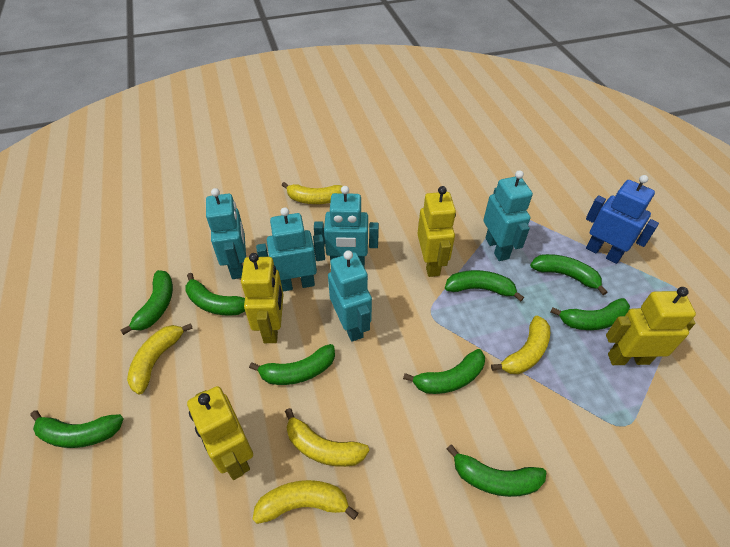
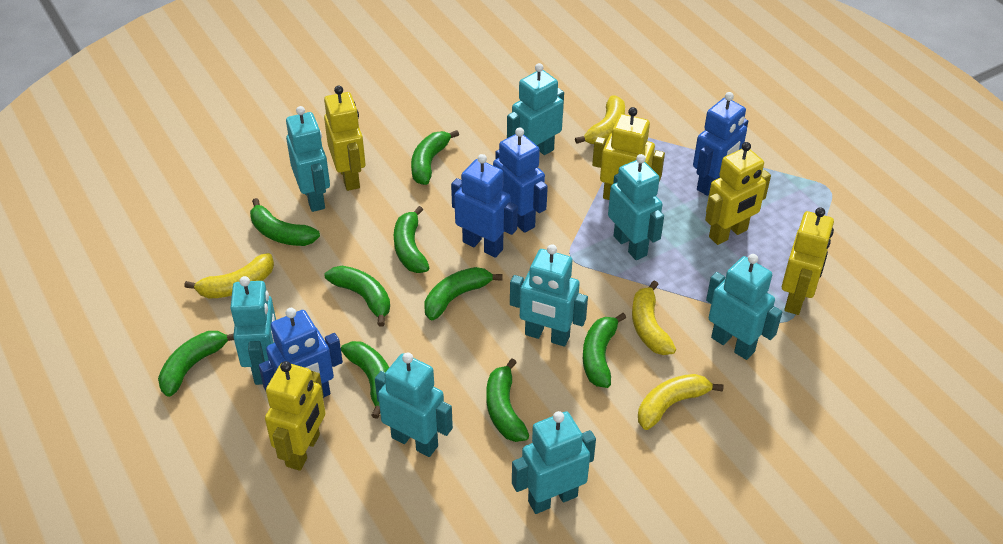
blue robot: 1 -> 4
turquoise robot: 5 -> 8
yellow banana: 5 -> 4
yellow robot: 4 -> 5

